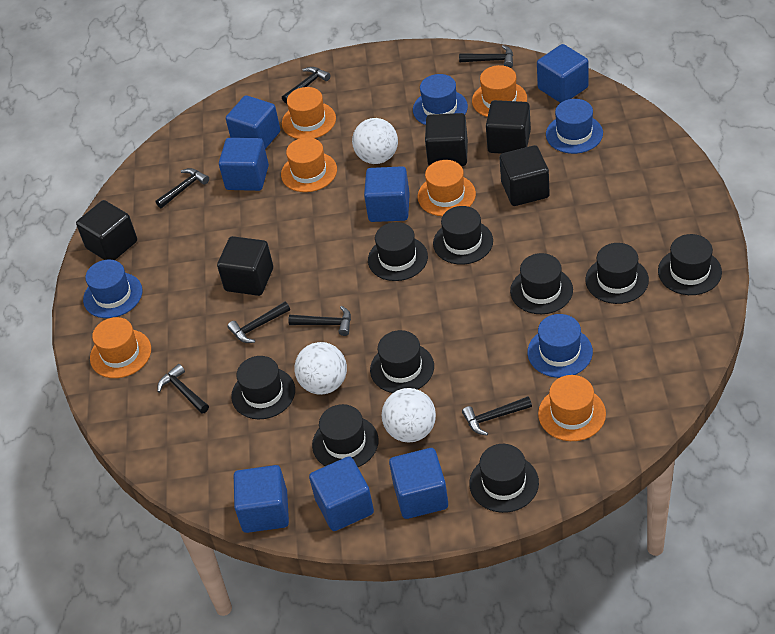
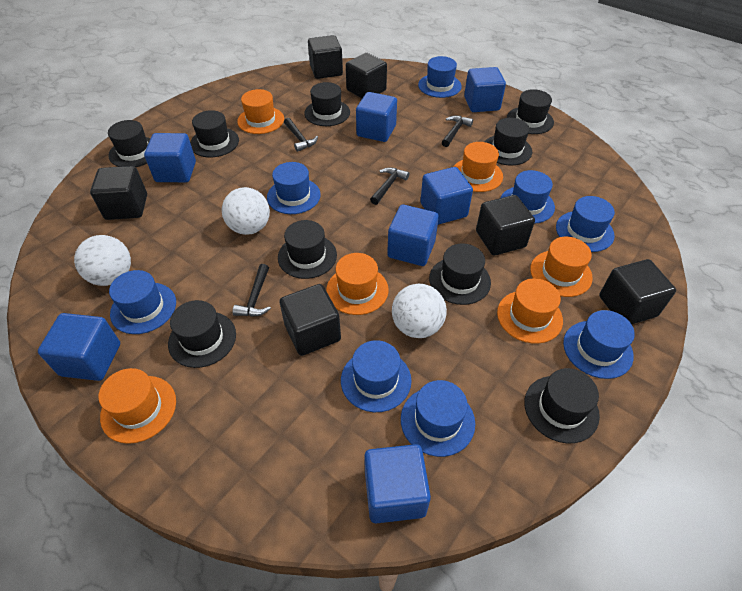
black cube: 5 -> 6
black hammer: 7 -> 4
blue hat: 4 -> 8

